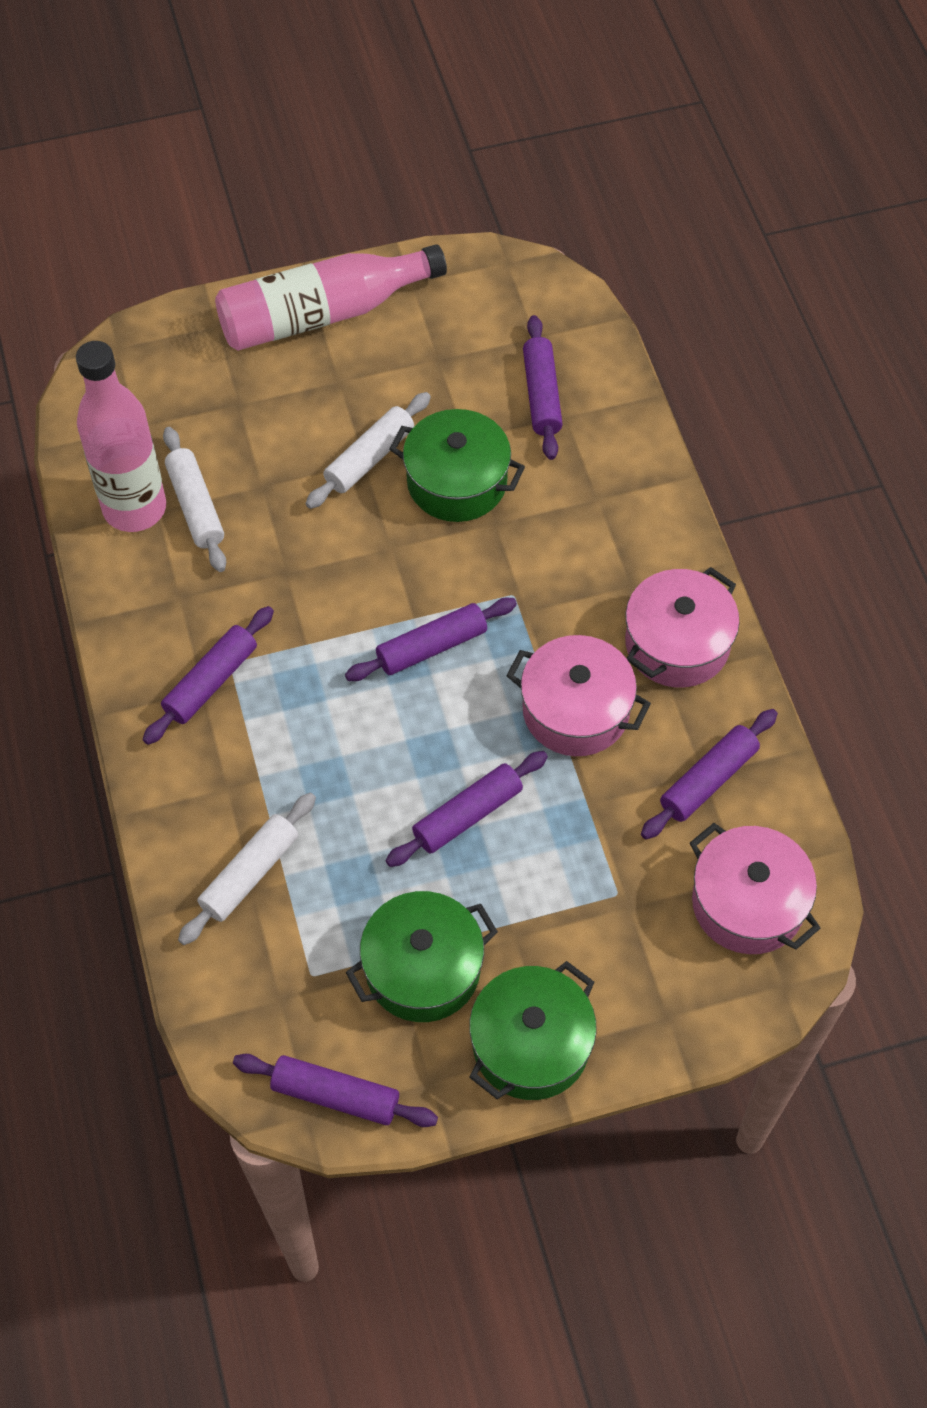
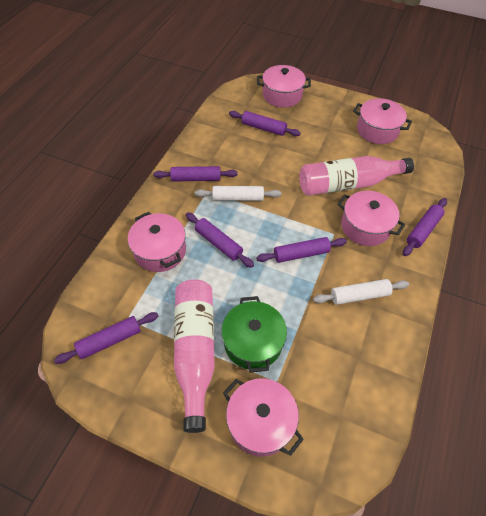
green pot: 3 -> 1
pink pot: 3 -> 5
white rolling pin: 3 -> 2

